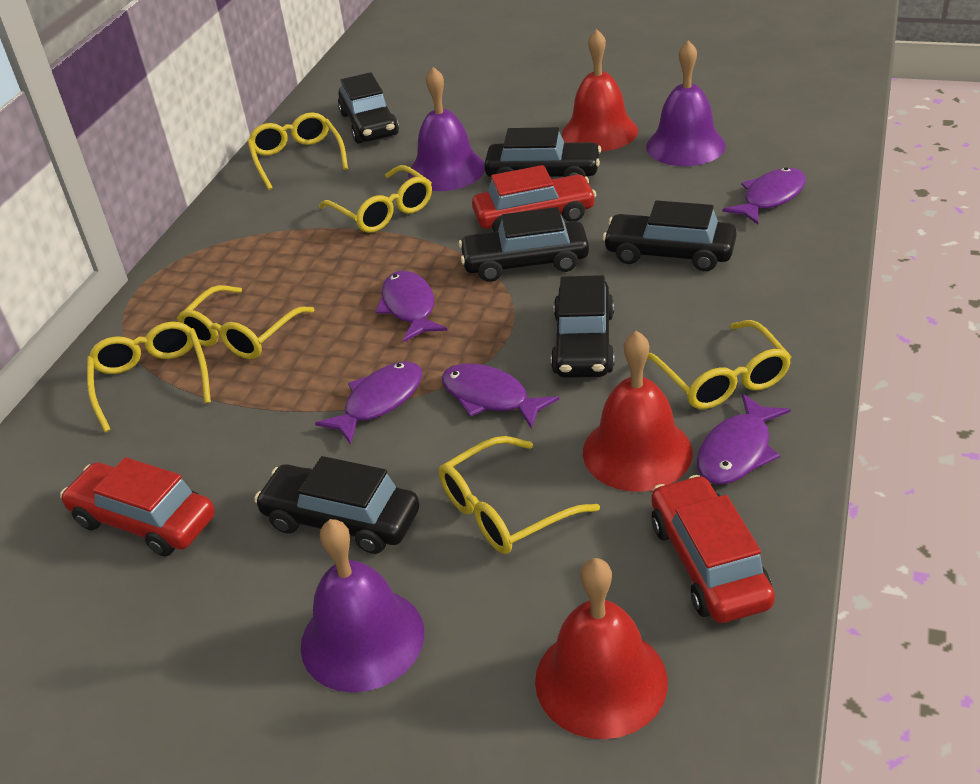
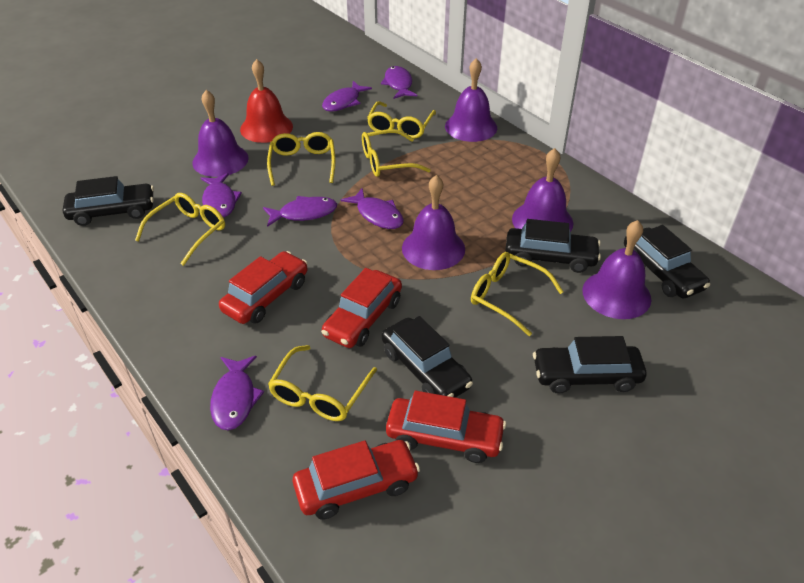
black car: 6 -> 5
purple bell: 3 -> 5
purple fish: 5 -> 6
red bell: 3 -> 1
red car: 3 -> 4

